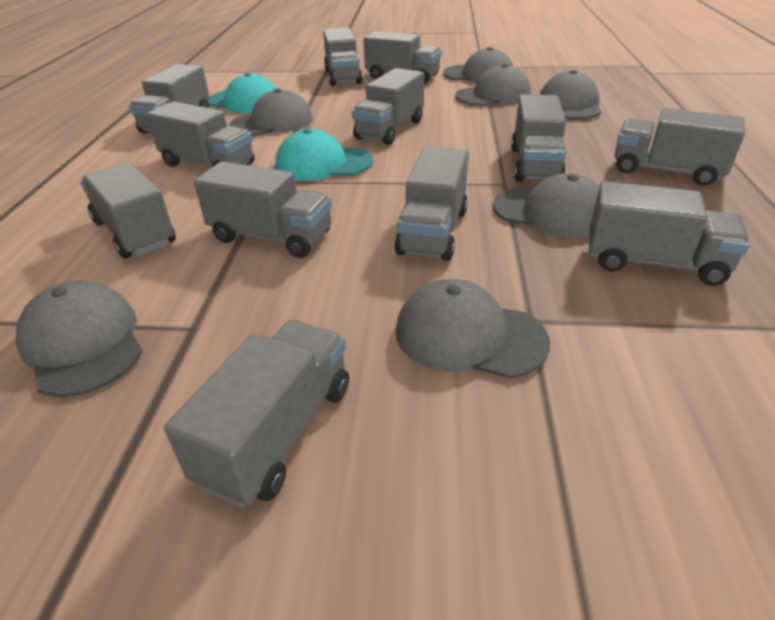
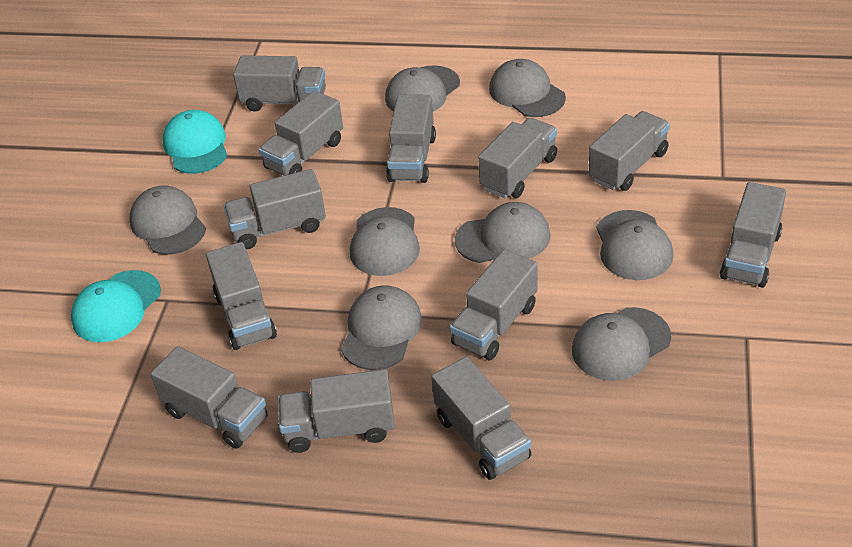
grey cap: 7 -> 8

